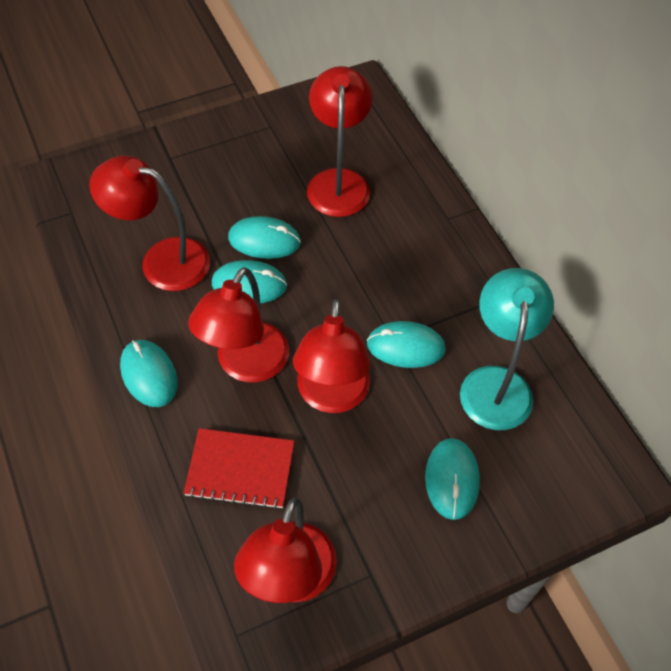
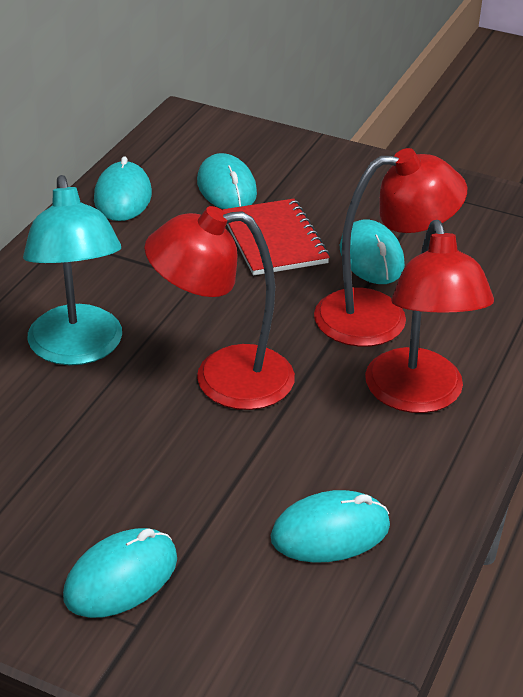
red lamp: 5 -> 3

